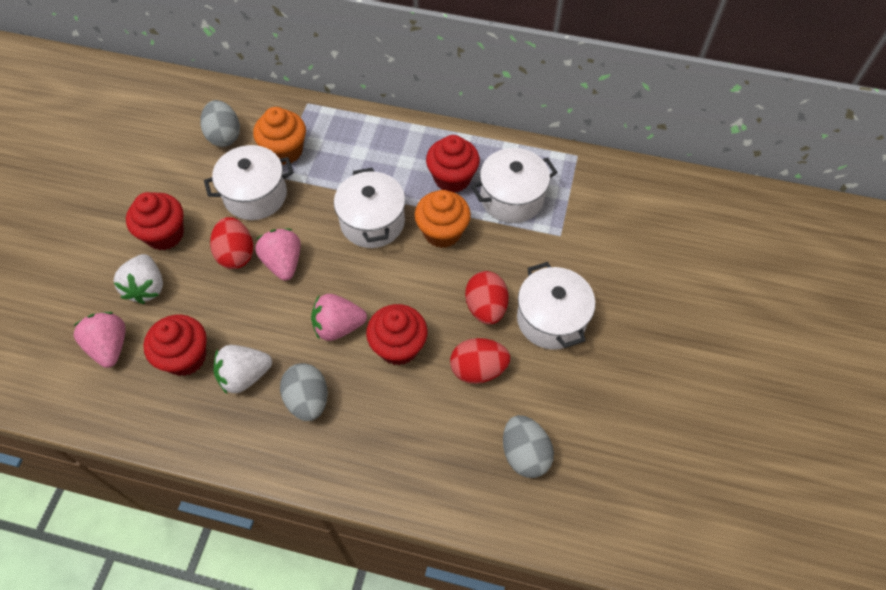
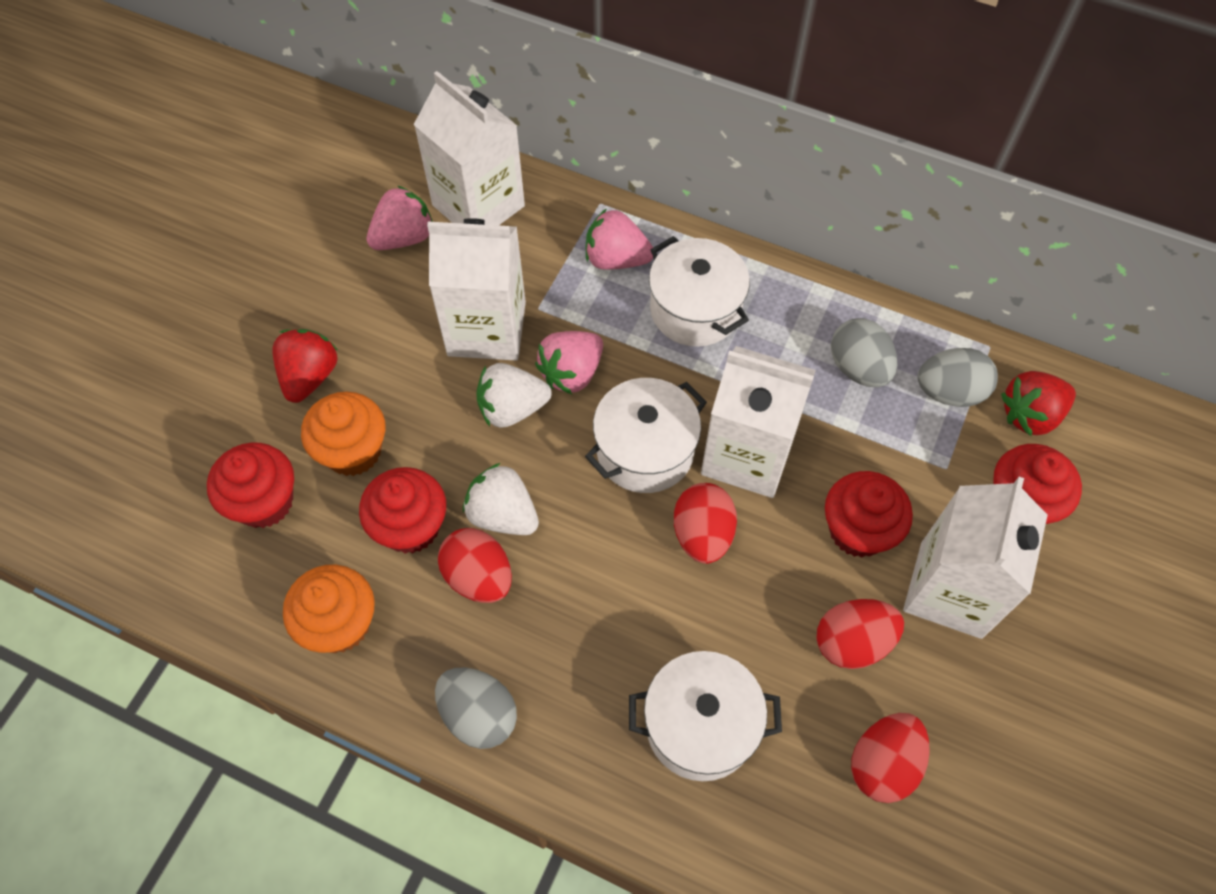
red egg: 3 -> 4
red strawberry: 0 -> 2
white carton: 0 -> 4
white pot: 4 -> 3

